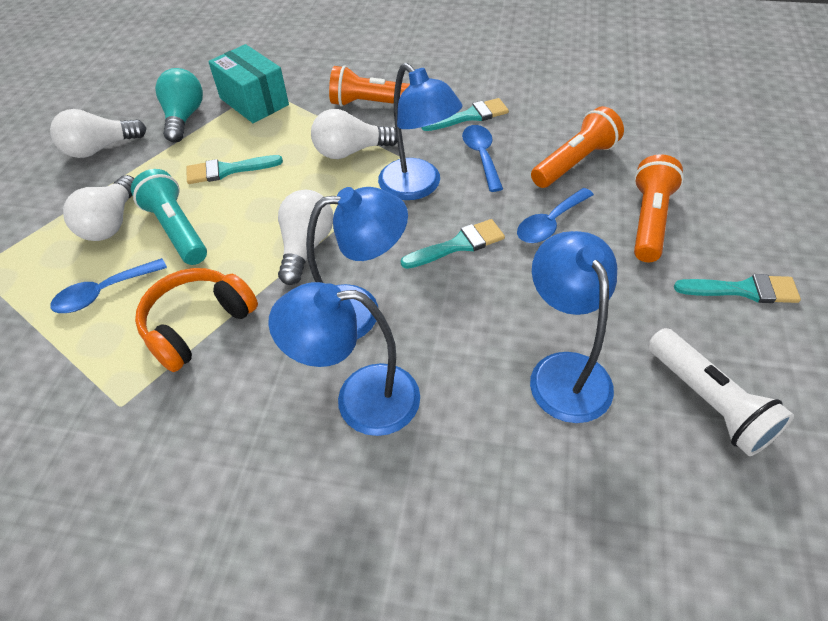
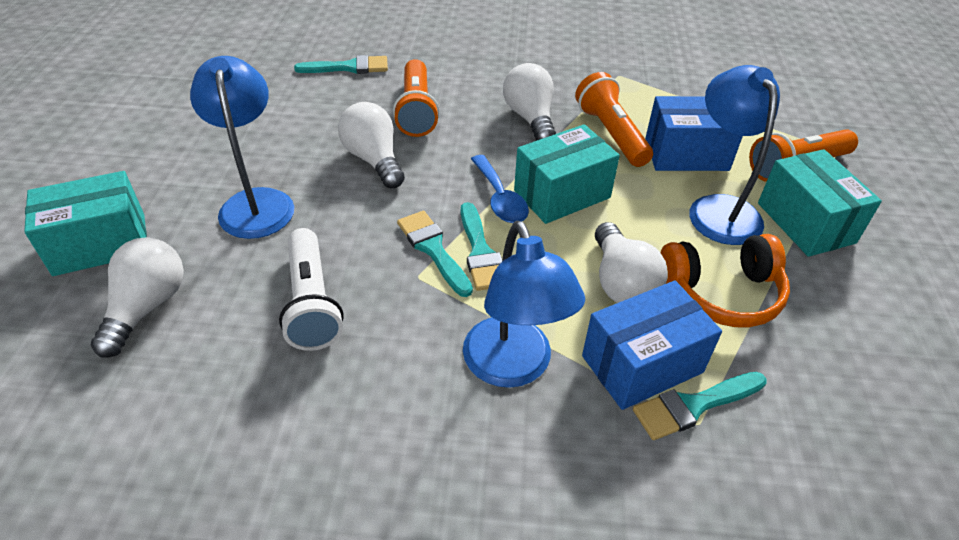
blue box: 0 -> 2
blue lamp: 4 -> 3
blue spoon: 3 -> 1
turquoise box: 1 -> 3
turquoise flashlight: 1 -> 0
turquoise light bulb: 1 -> 0

